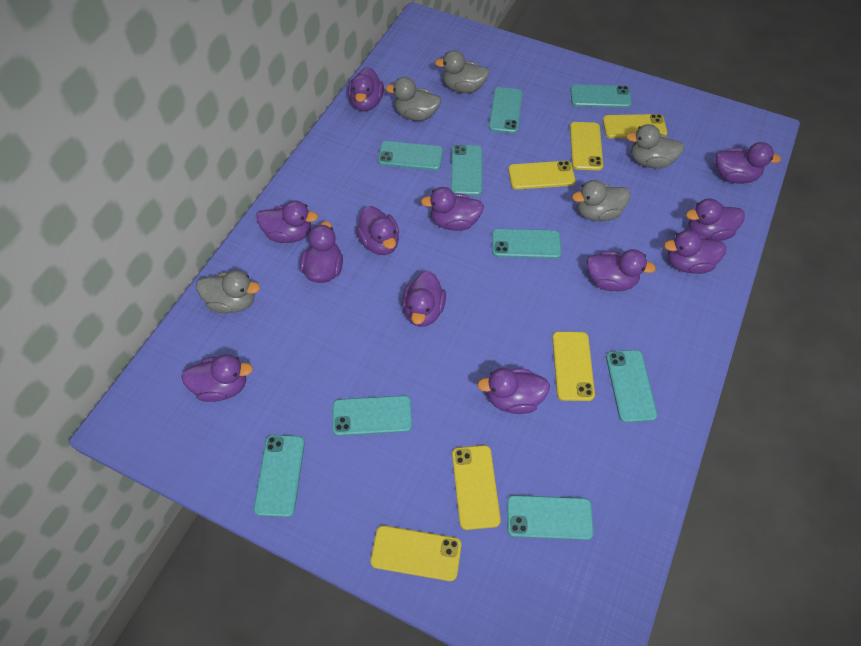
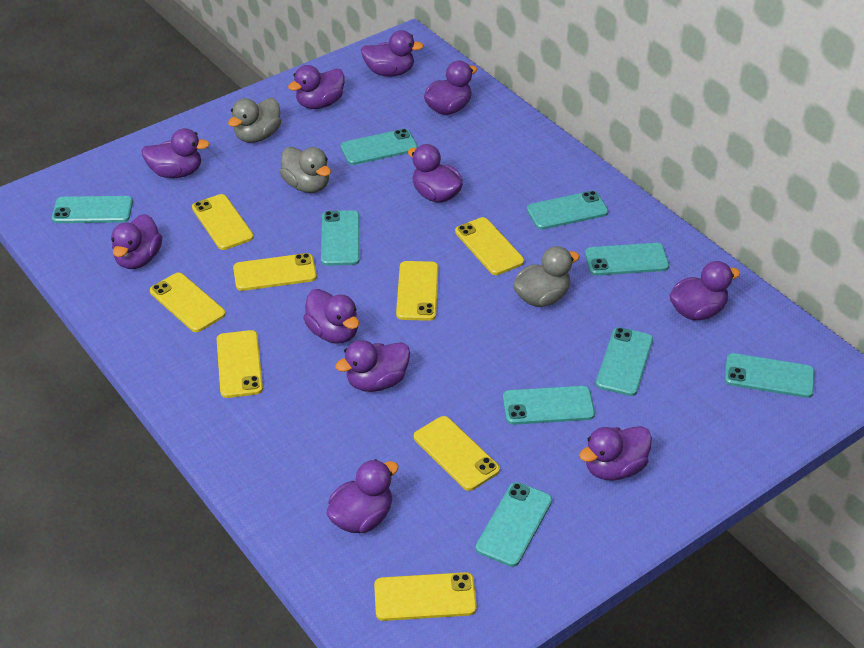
grey duck: 5 -> 3
purple duck: 12 -> 11
yellow phone: 6 -> 8

